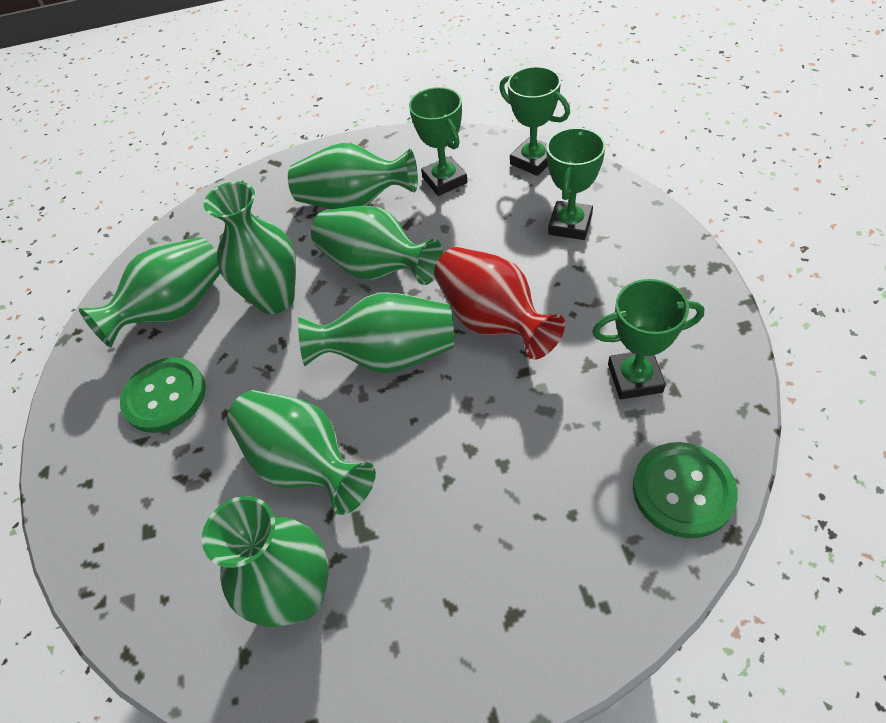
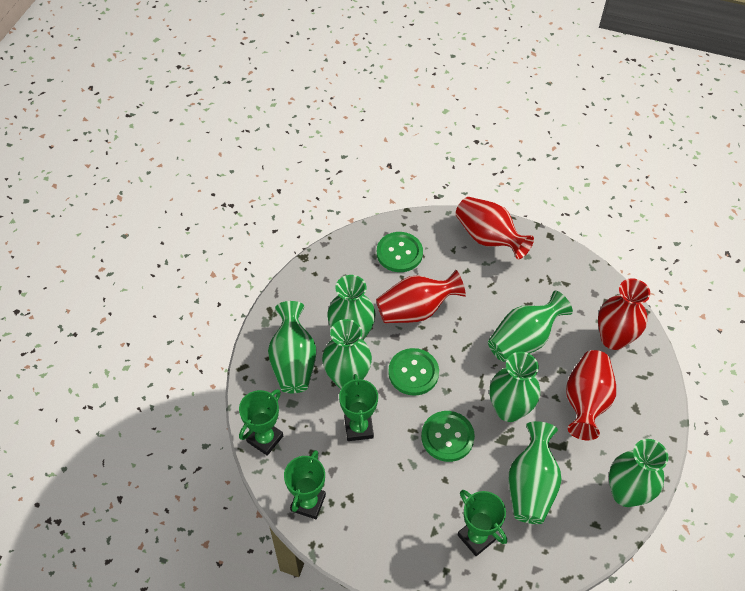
green button: 2 -> 3
red vase: 1 -> 4

